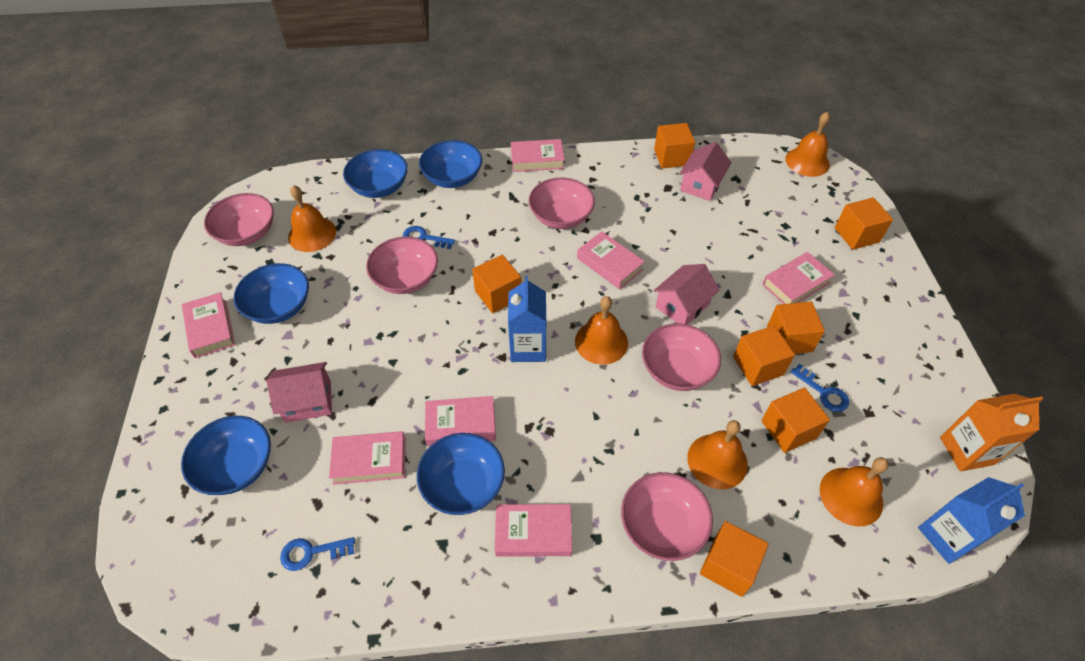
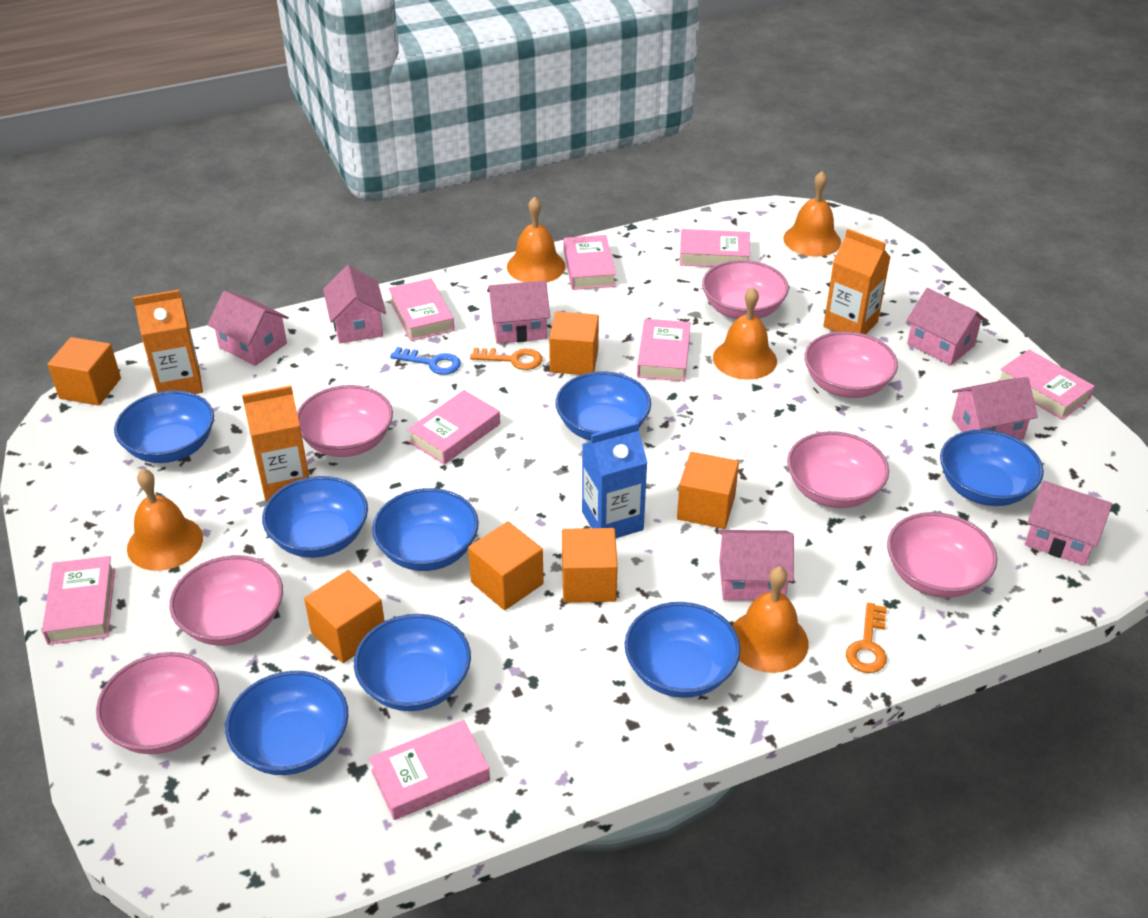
blue bowl: 5 -> 8
blue carton: 2 -> 1
blue key: 3 -> 1
orange carton: 1 -> 3
orange cube: 7 -> 6
orange key: 0 -> 2
pink book: 7 -> 8
pink bowl: 5 -> 7
pink house: 3 -> 7

